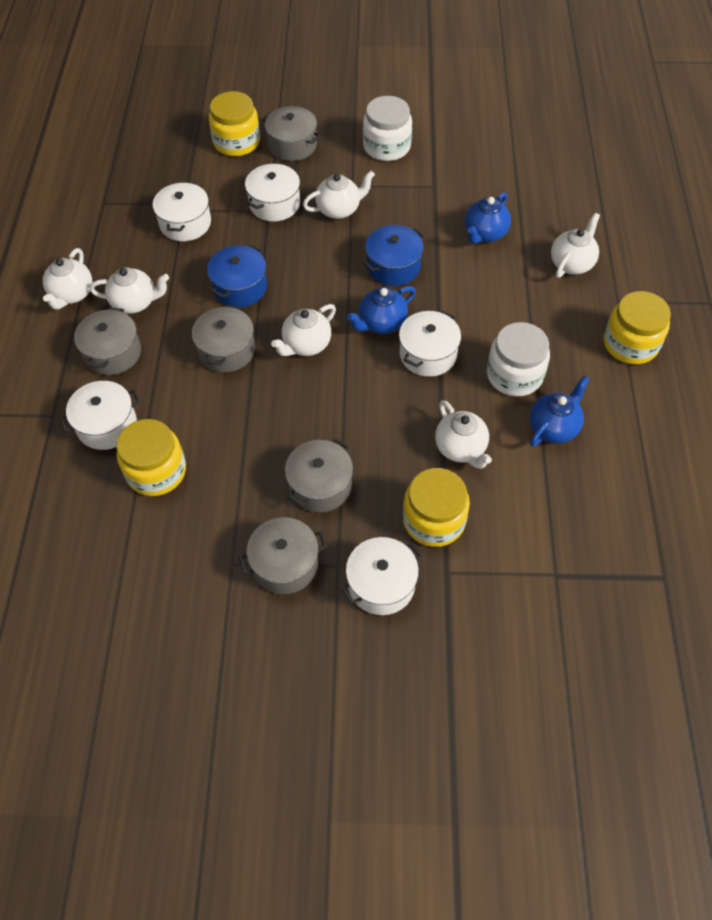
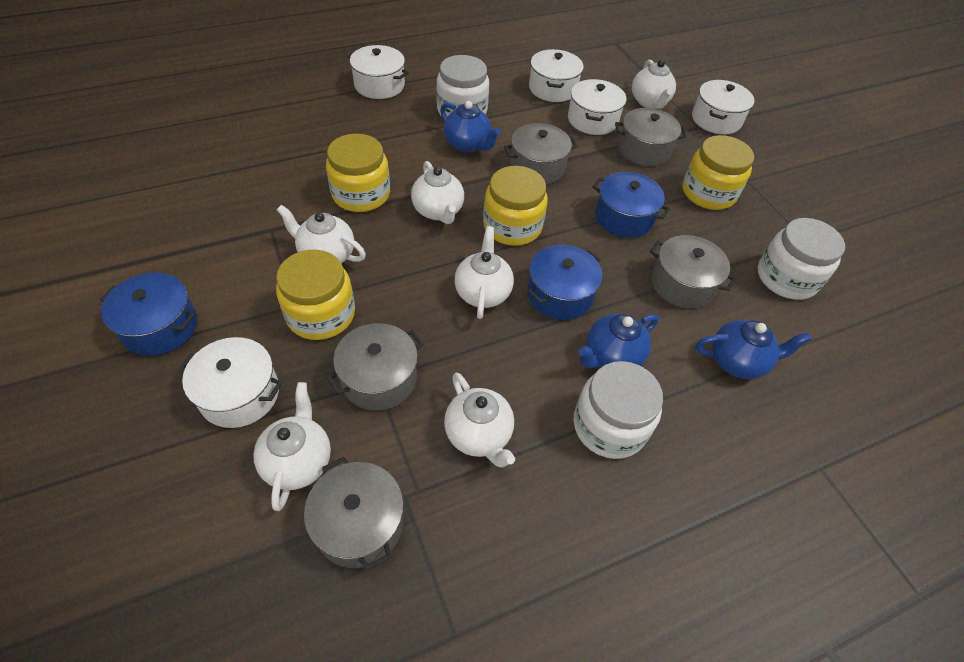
blue pot: 2 -> 3
white jar: 2 -> 3

